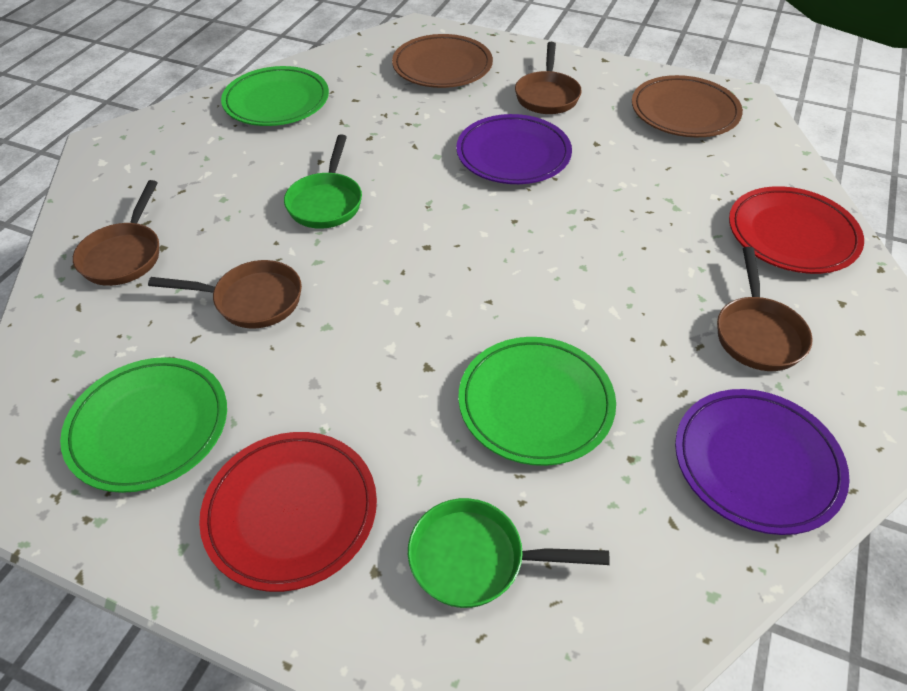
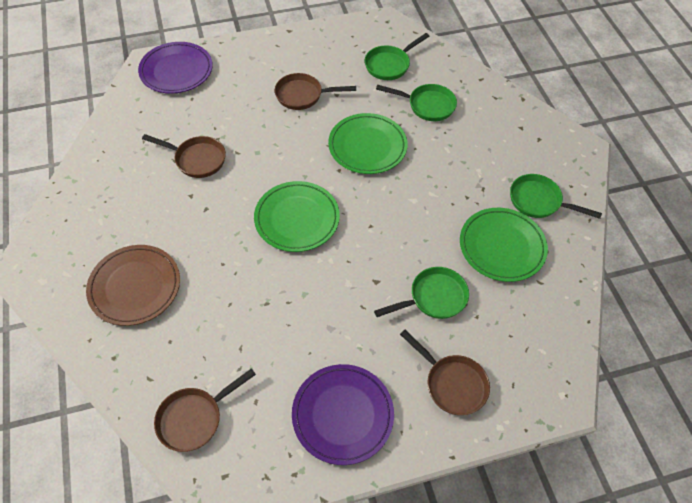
brown plate: 2 -> 1
green pan: 2 -> 4
red plate: 2 -> 0

